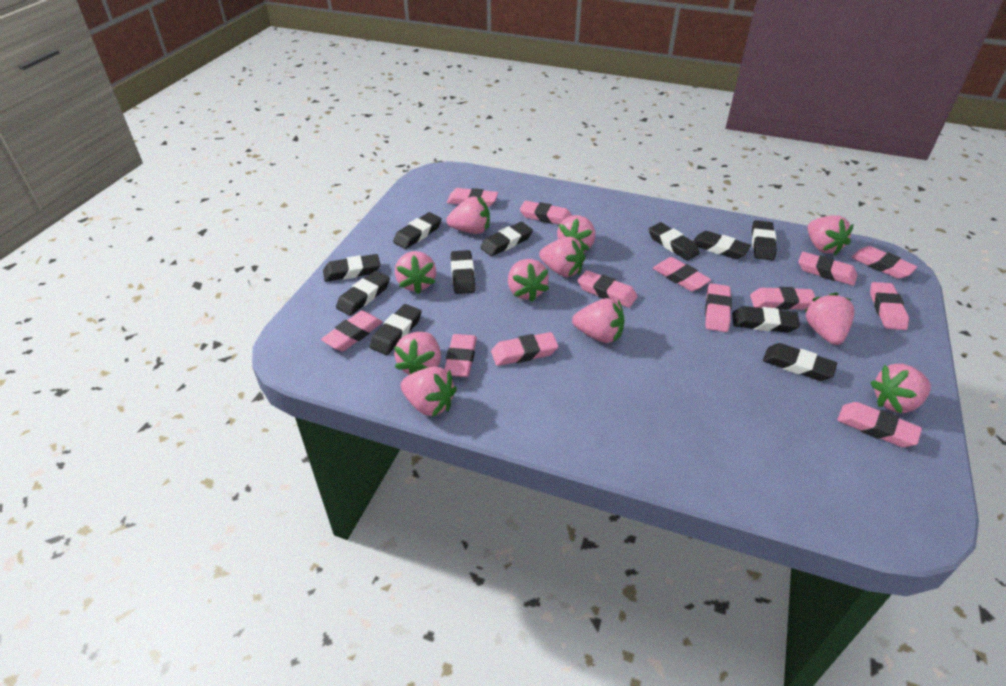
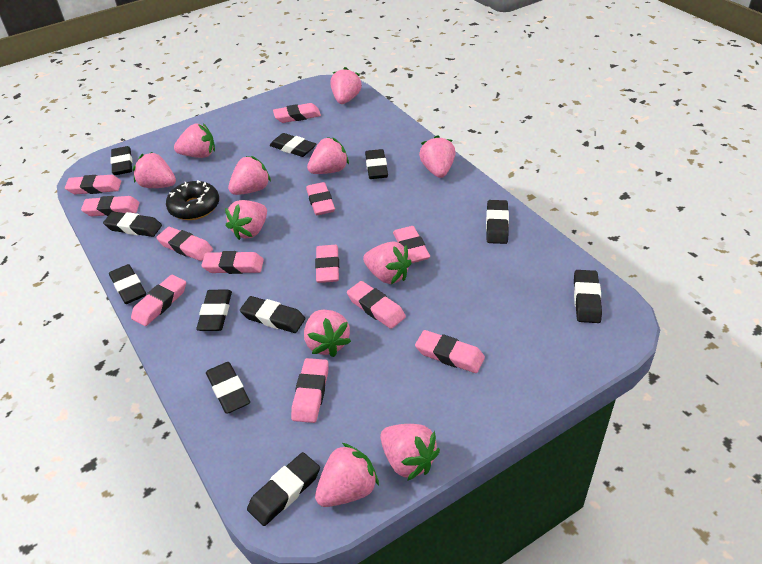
black donut: 0 -> 1
pink eraser: 13 -> 12

